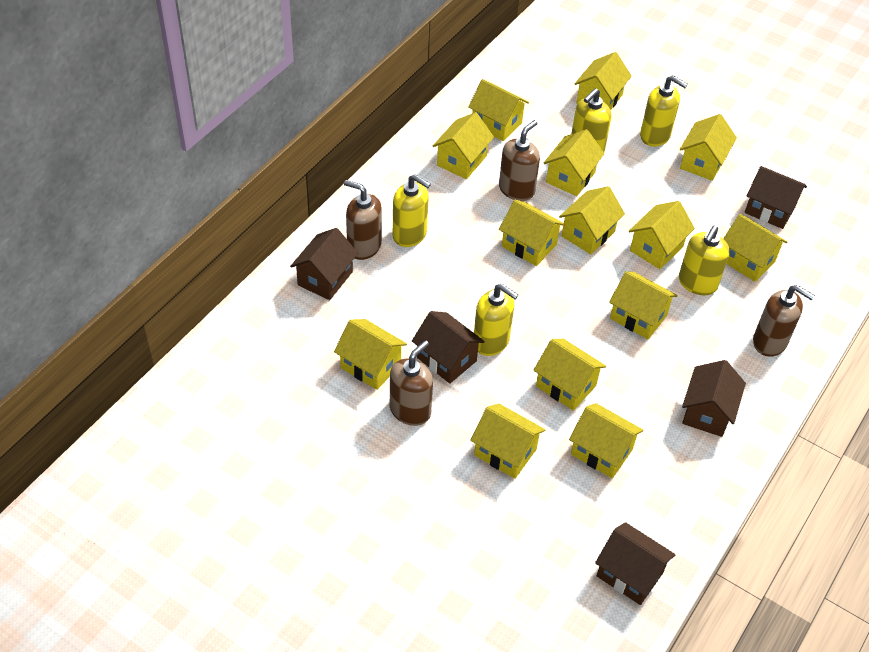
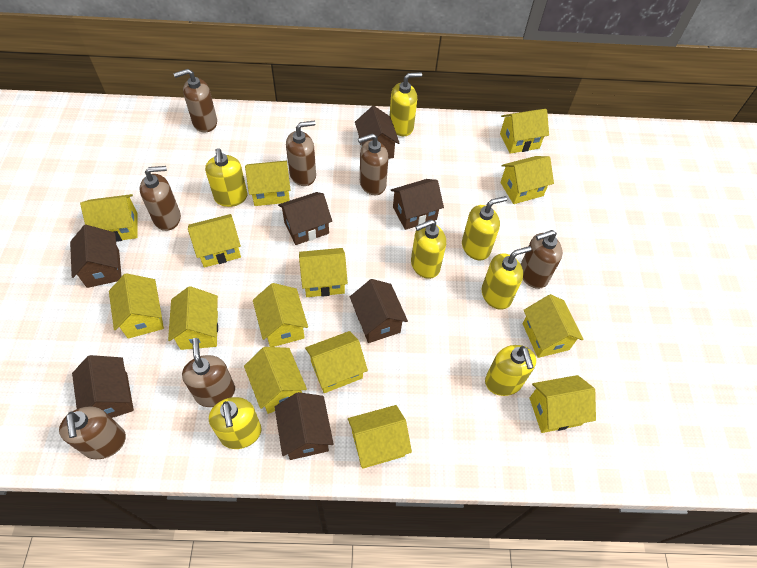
brown house: 5 -> 7
brown soap dispenser: 4 -> 7
yellow soap dispenser: 5 -> 7

